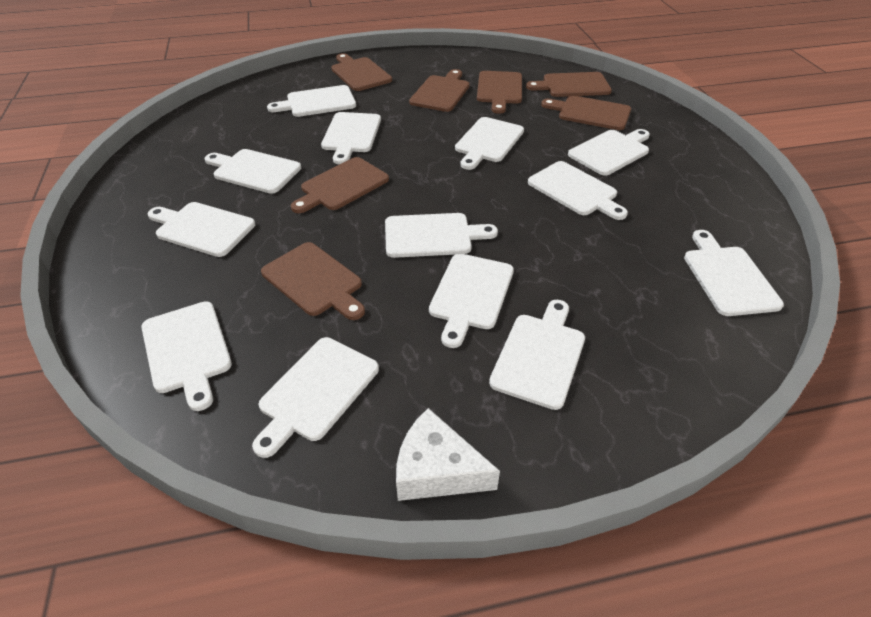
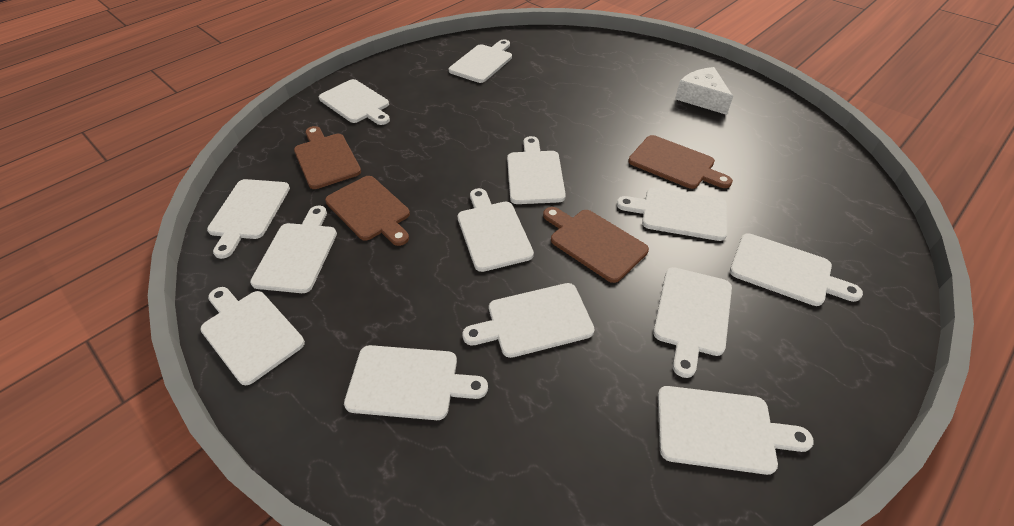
brown cutting board: 7 -> 4

